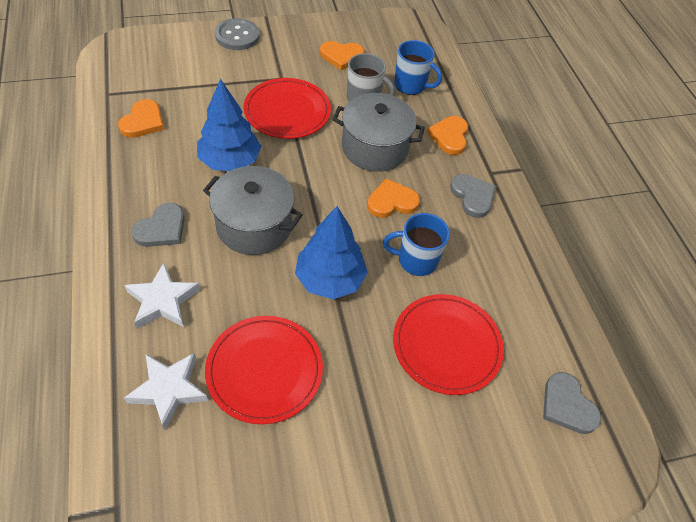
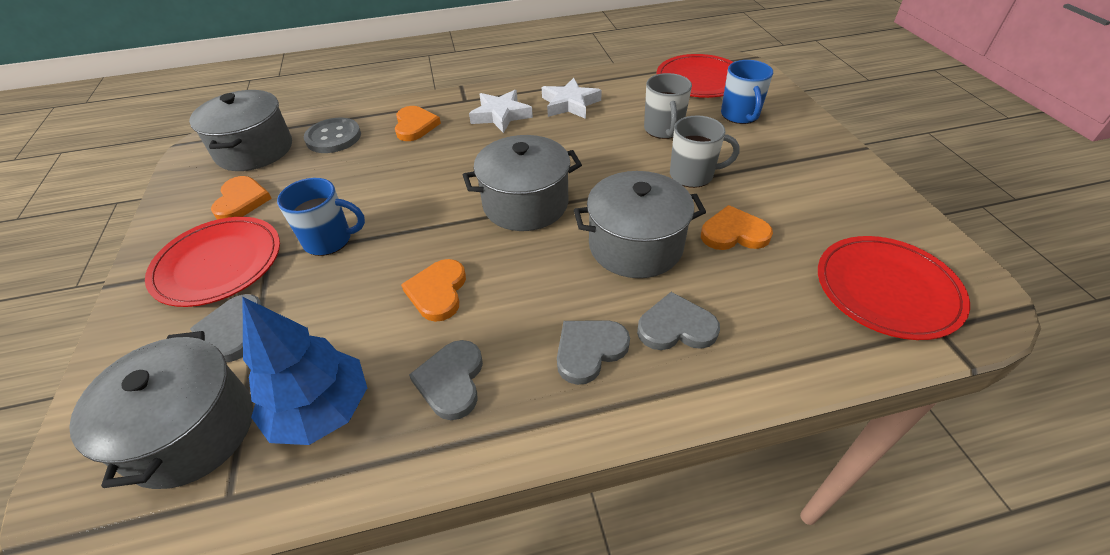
blue tree: 2 -> 1
grey heart: 3 -> 4
grey mug: 1 -> 2
grey pot: 2 -> 4

